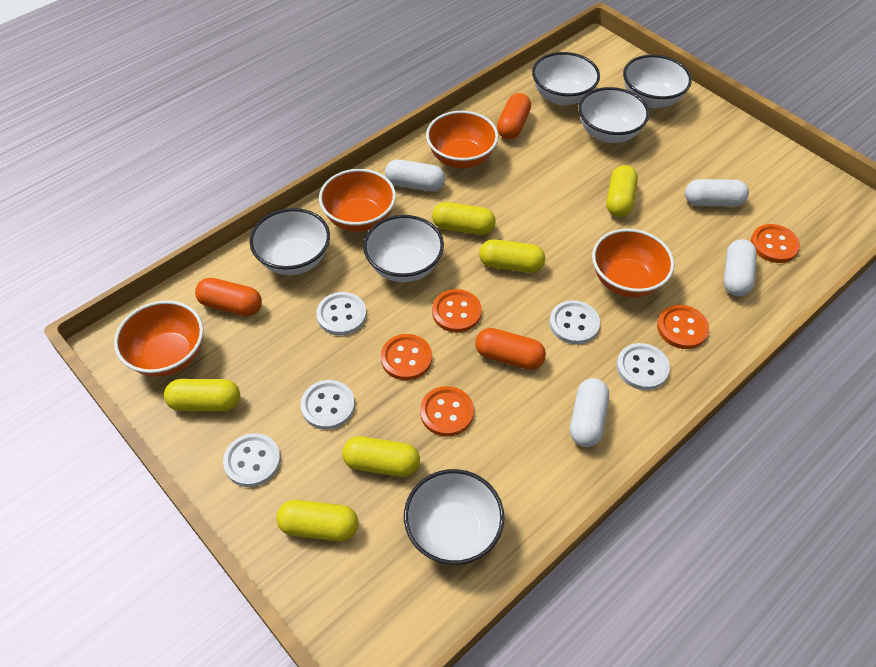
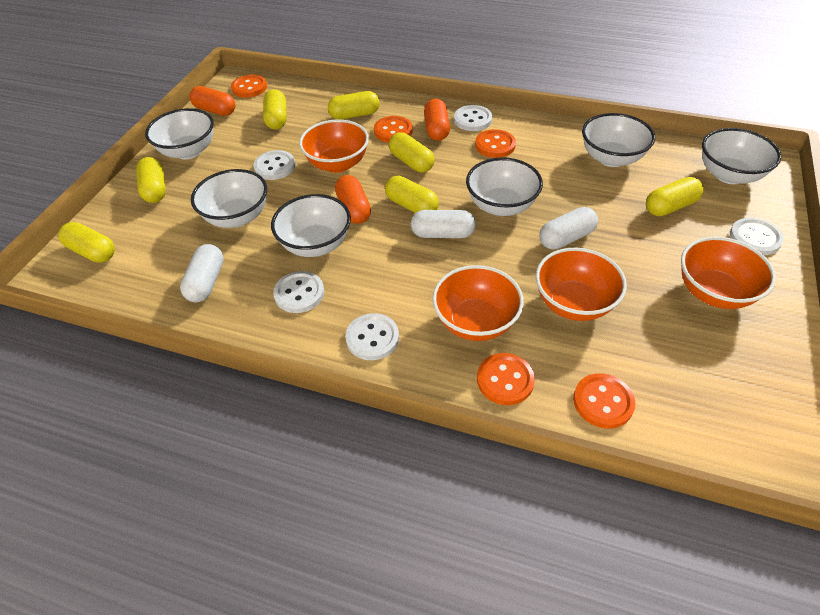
white capsule: 4 -> 3
yellow capsule: 6 -> 7

